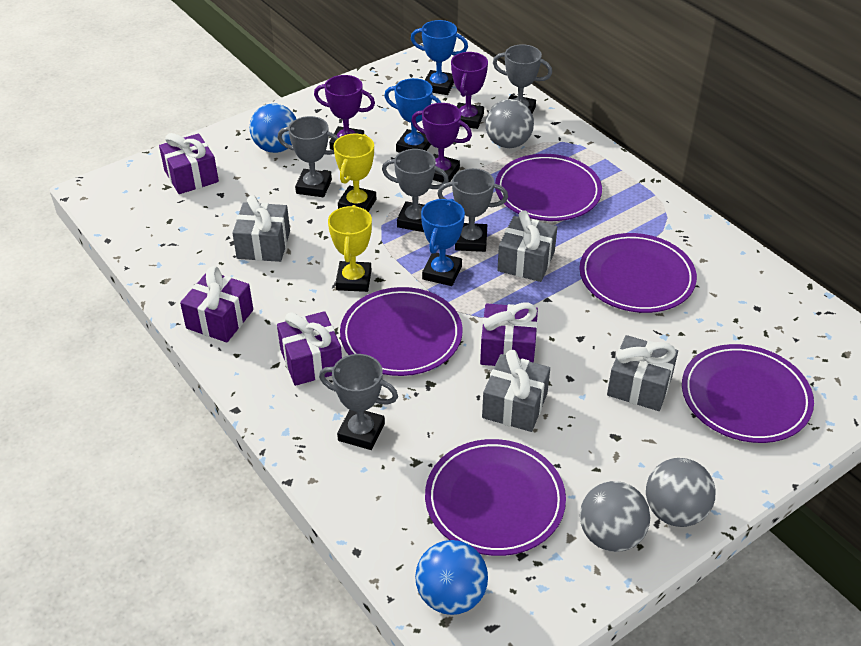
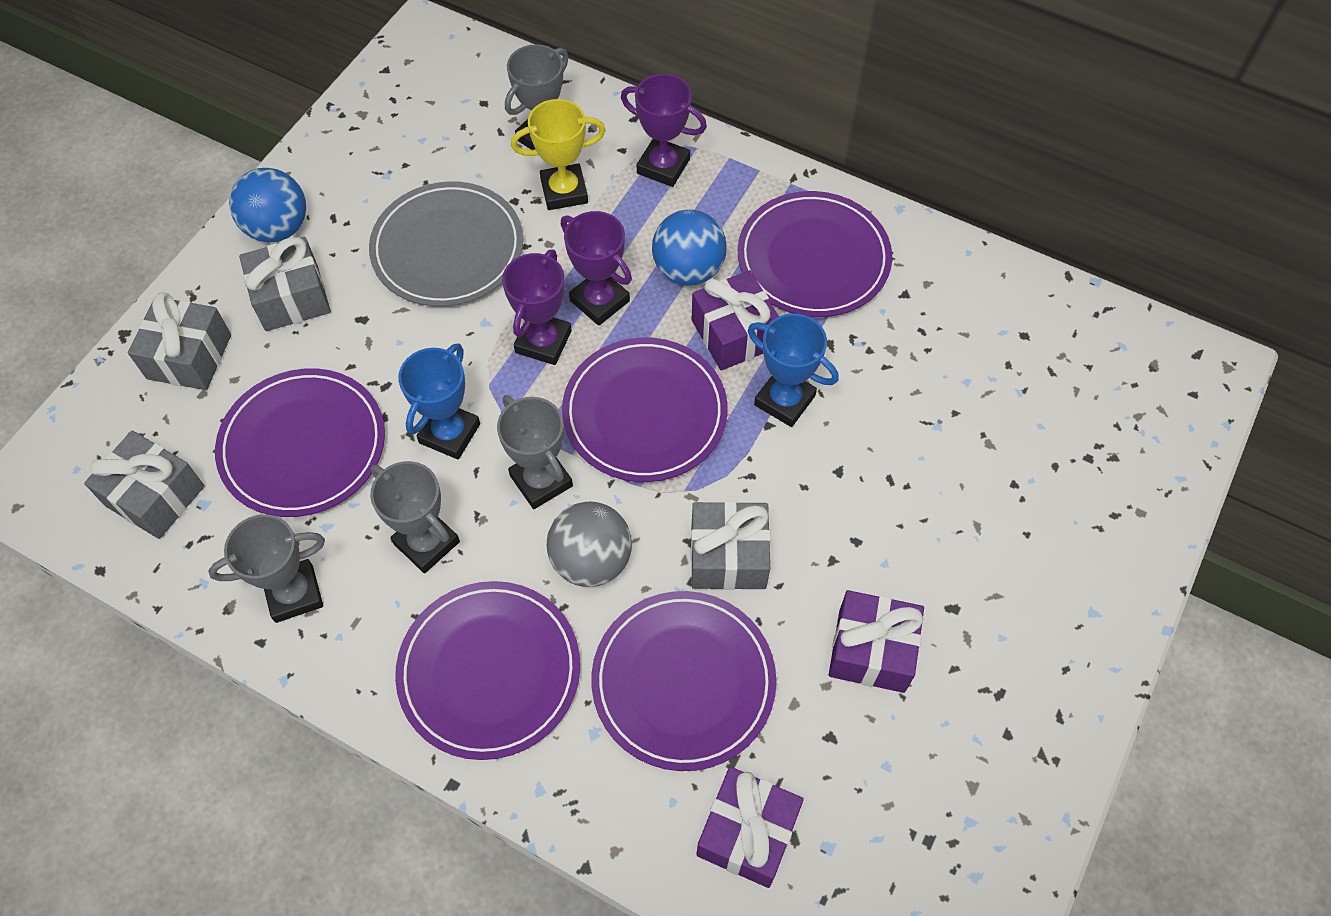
blue trophy: 3 -> 2
grey ball: 3 -> 1
grey plate: 0 -> 1
grey trophy: 5 -> 4
purple gift: 4 -> 3
yellow trophy: 2 -> 1

